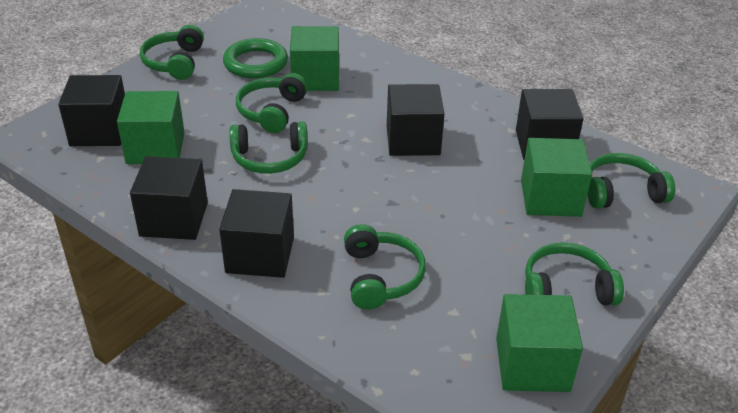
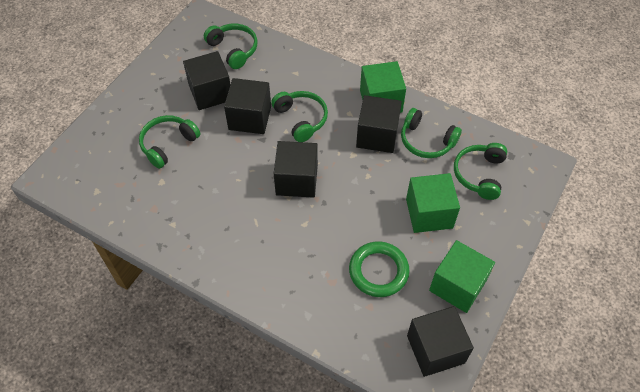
green cube: 4 -> 3
green headphones: 6 -> 5

